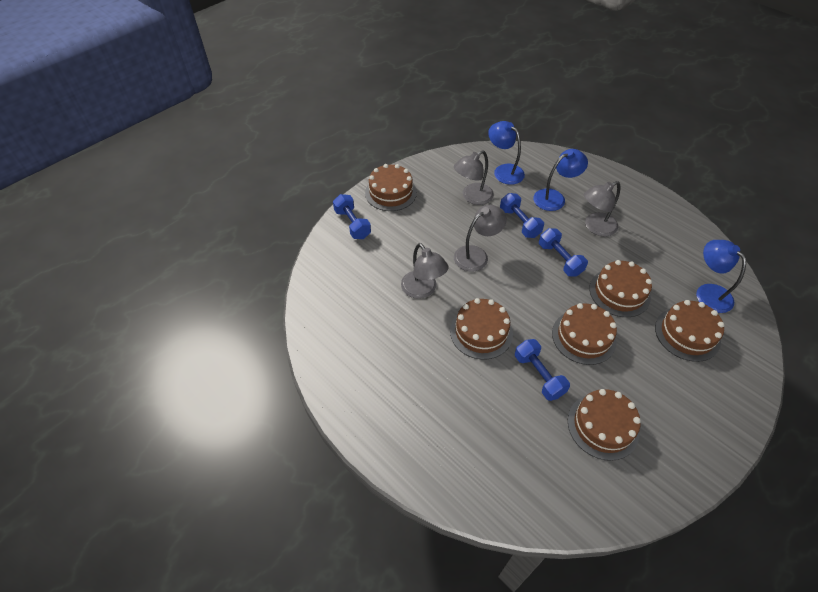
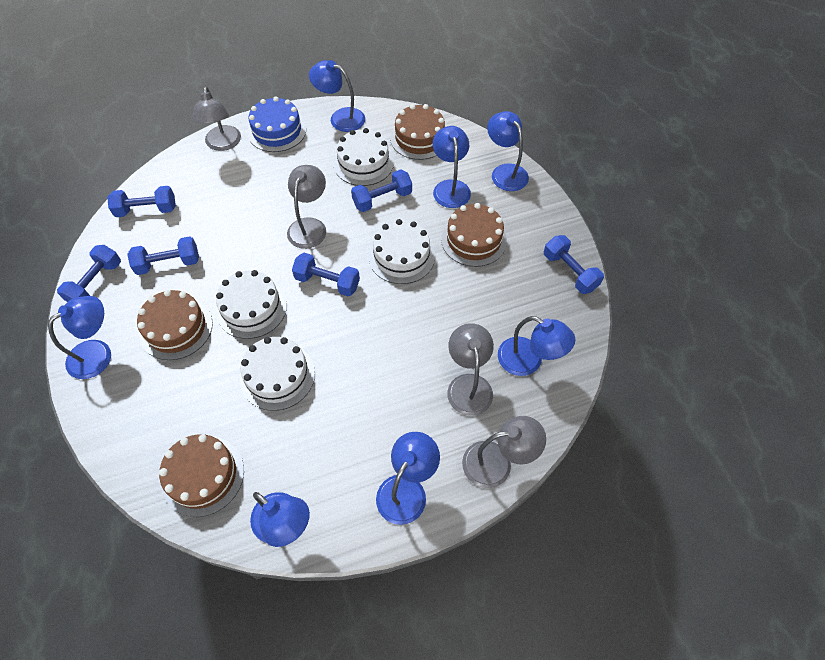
blue cake: 0 -> 1
blue dumbbell: 4 -> 6
blue lamp: 3 -> 7
brown cake: 6 -> 4
white cake: 0 -> 4

